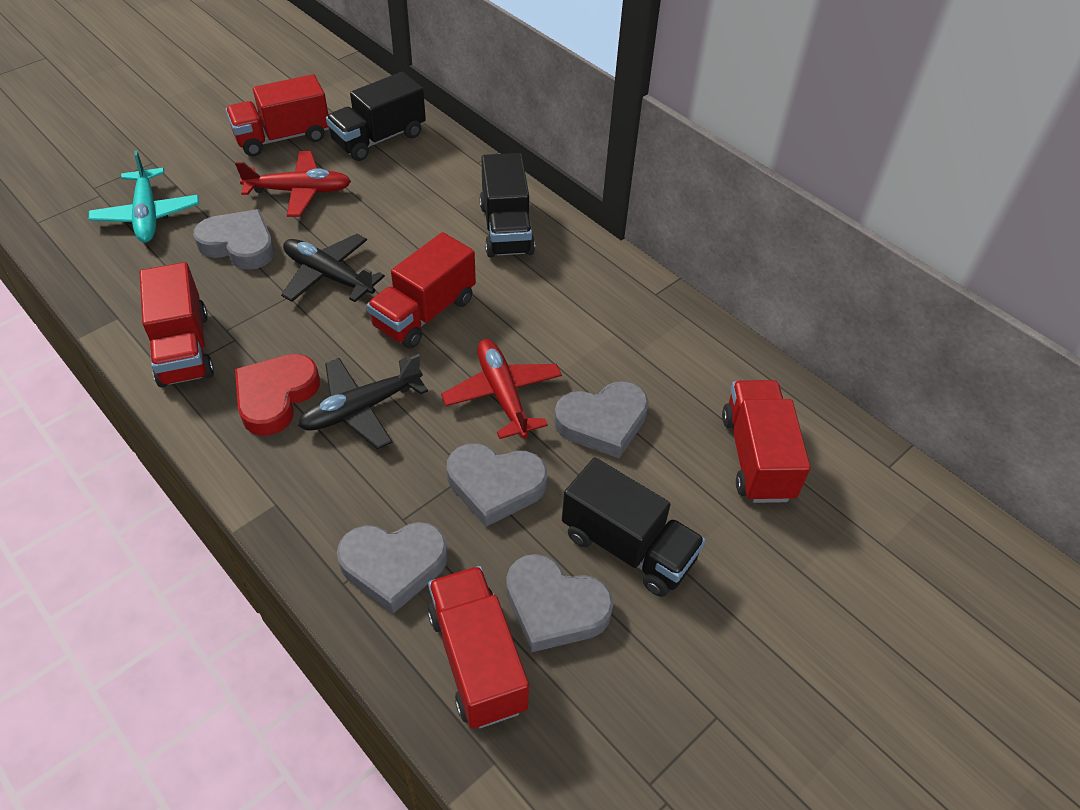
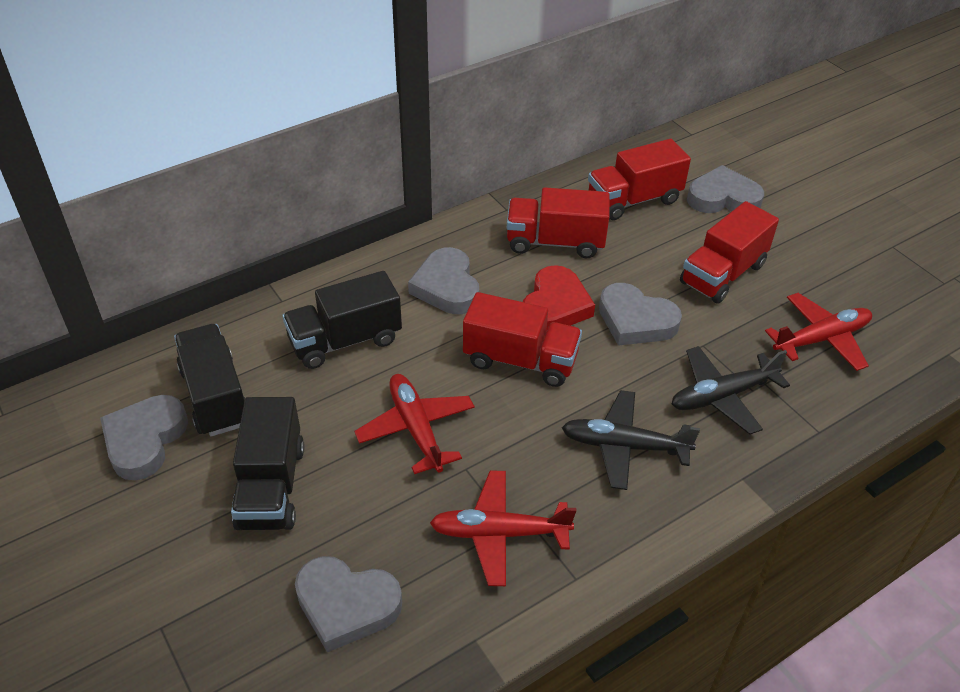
red plane: 2 -> 3
red truck: 5 -> 4
turquoise plane: 1 -> 0

